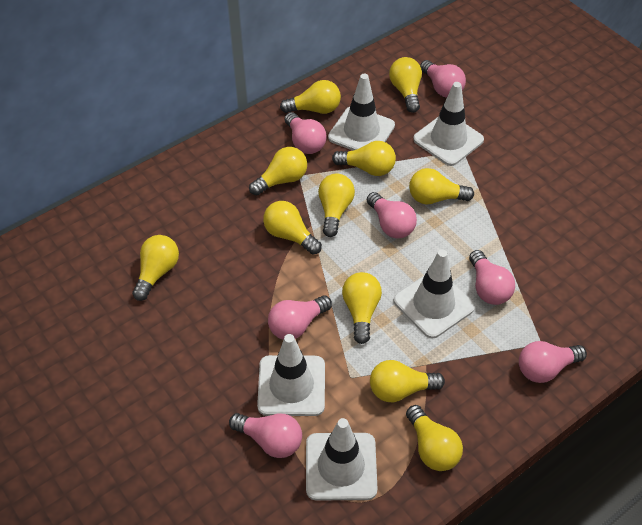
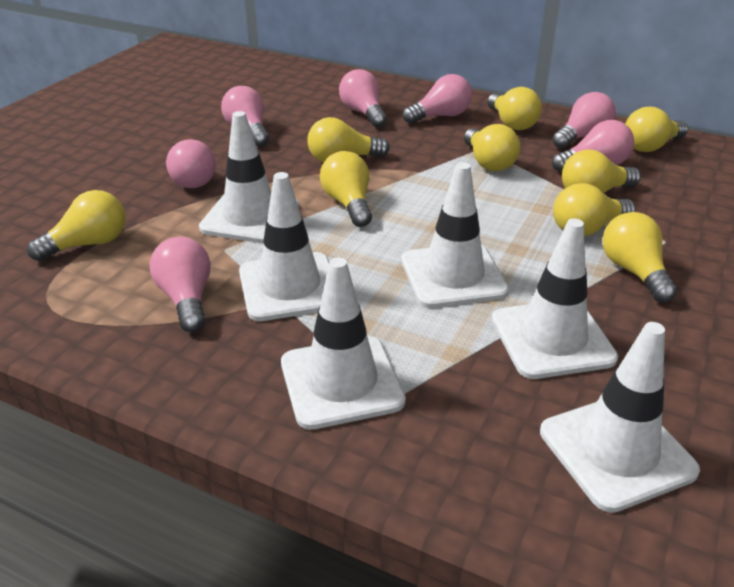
white traffic cone: 5 -> 6
yellow light bulb: 11 -> 9

